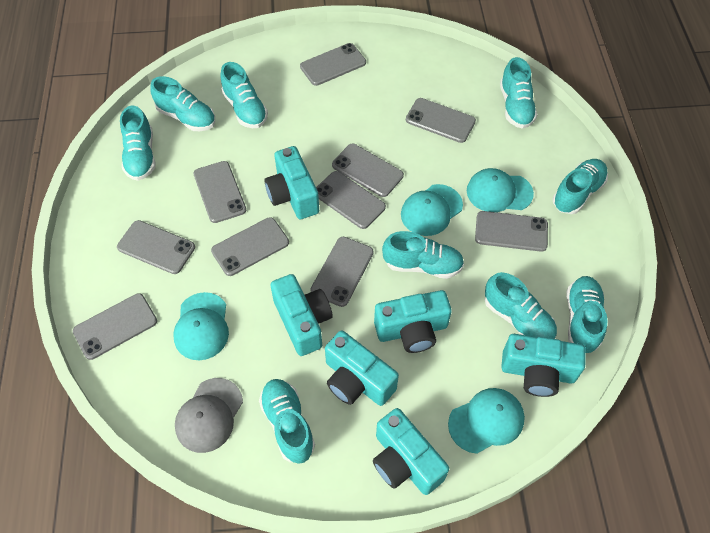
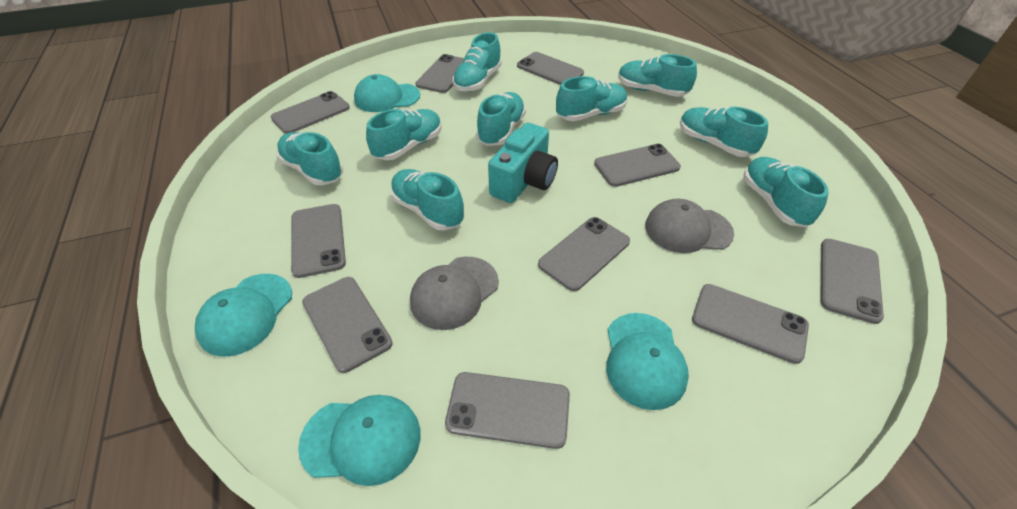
grey cap: 1 -> 2
turquoise camera: 6 -> 1

